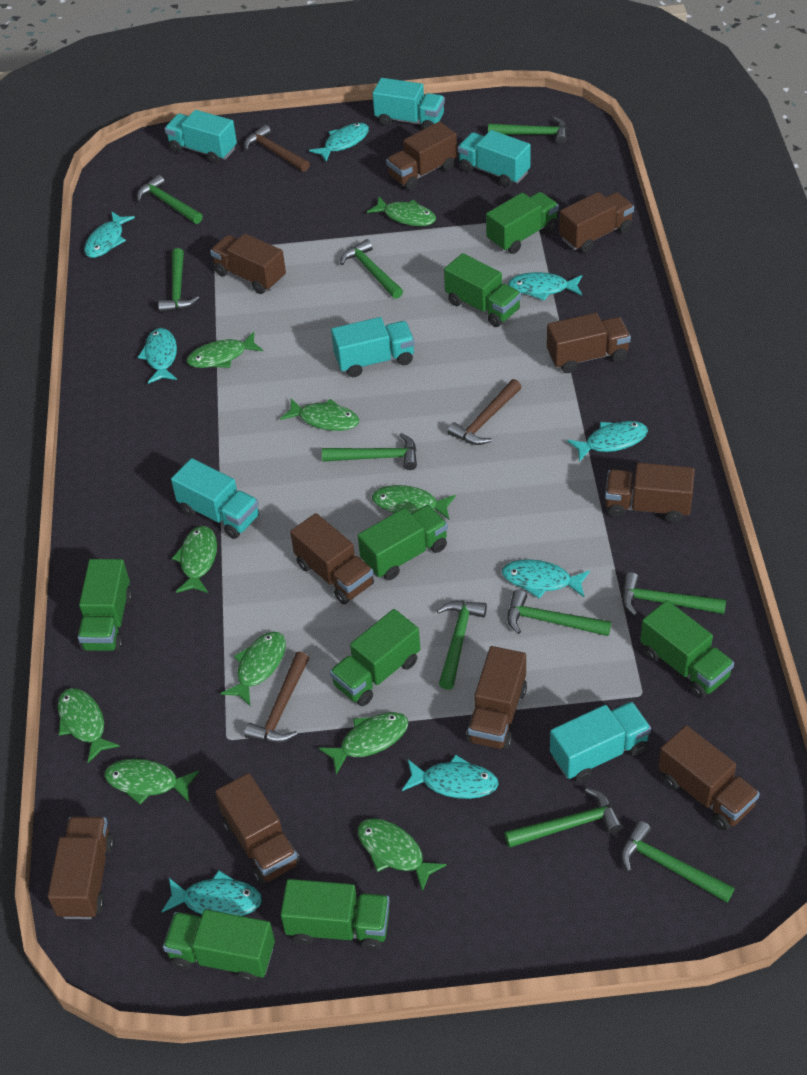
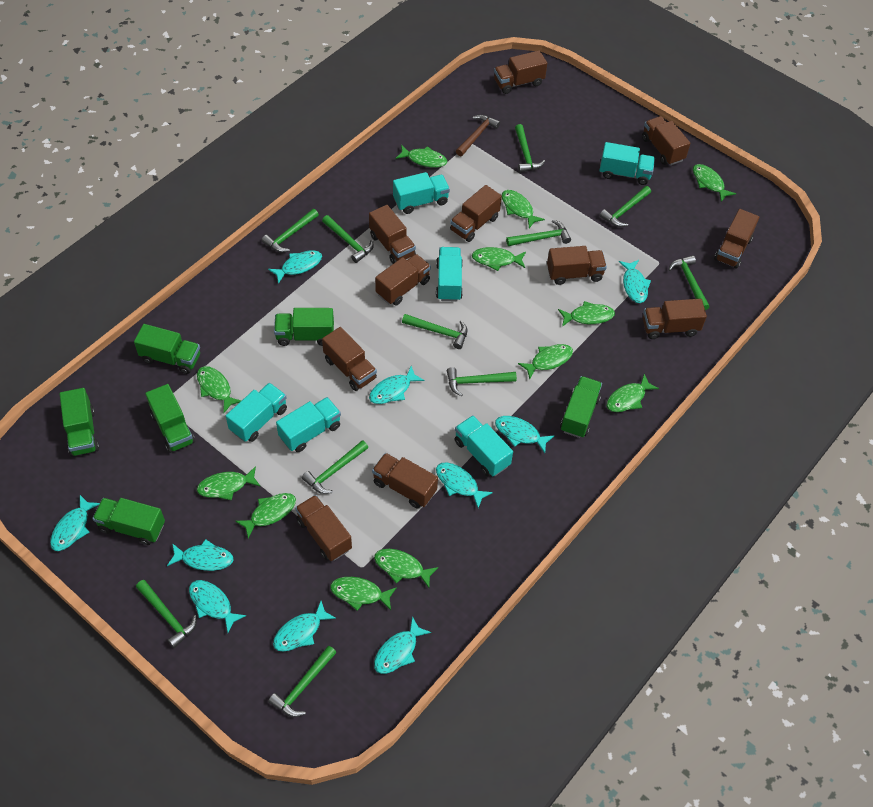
brown hammer: 3 -> 1
brown truck: 10 -> 11
green fish: 10 -> 12
green hammer: 10 -> 11
green truck: 8 -> 6
turquoise fish: 8 -> 10

